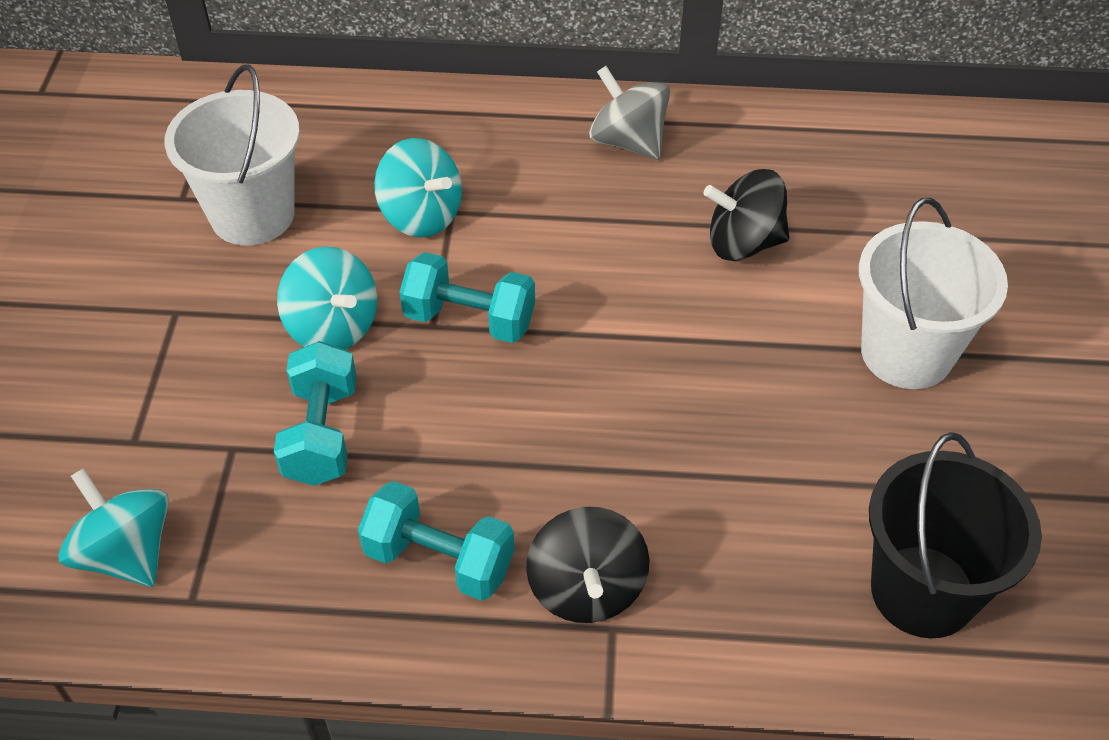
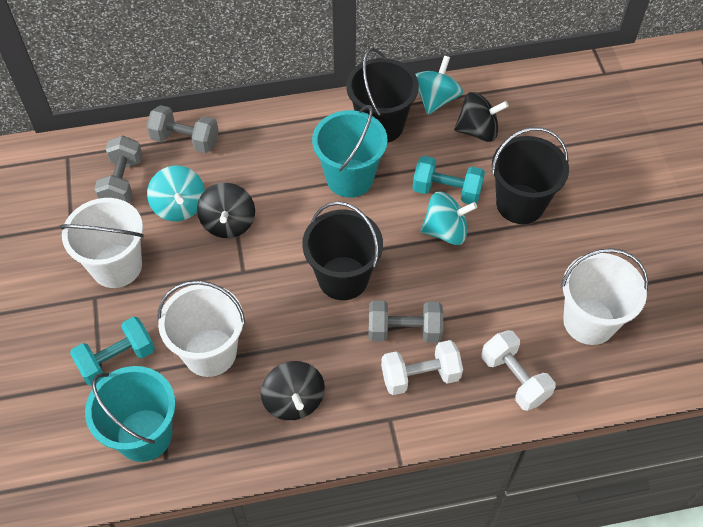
black bucket: 1 -> 3
black spinning top: 2 -> 3
grey dumbbell: 0 -> 3
grey spinning top: 1 -> 0
turquoise bucket: 0 -> 2
turquoise dumbbell: 3 -> 2
white bucket: 2 -> 3
white dumbbell: 0 -> 2

